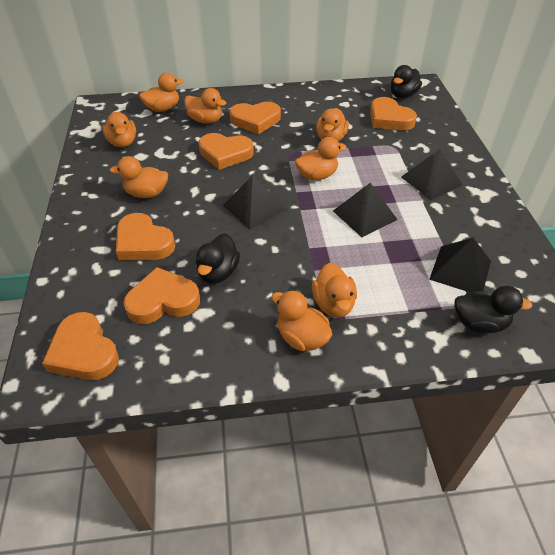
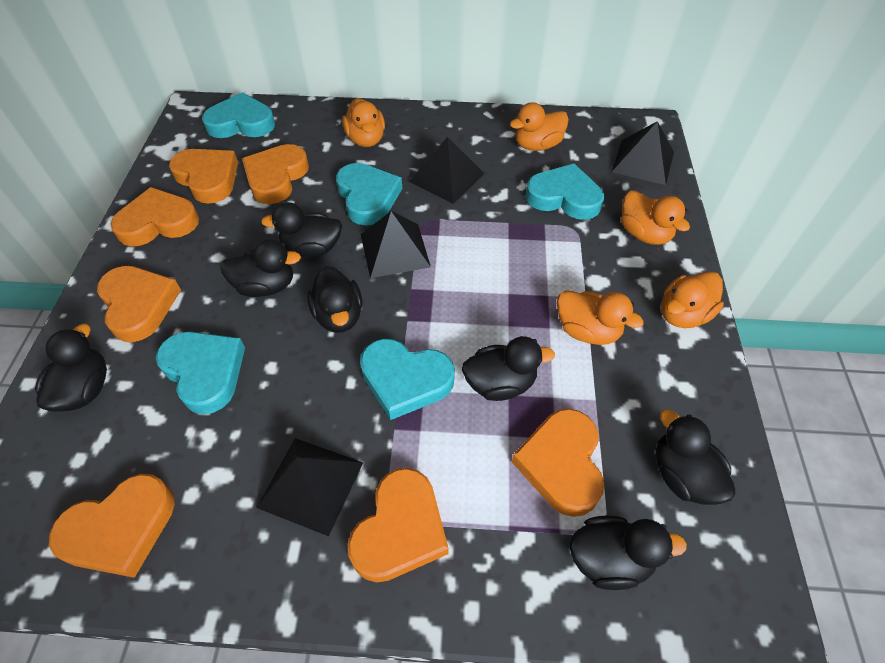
black duck: 3 -> 7
orange duck: 8 -> 5
orange heart: 6 -> 7
turquoise heart: 0 -> 5

